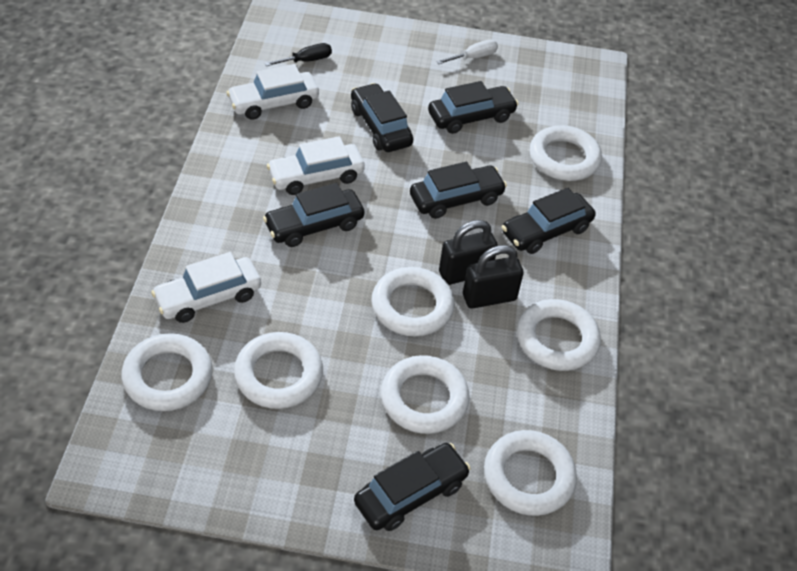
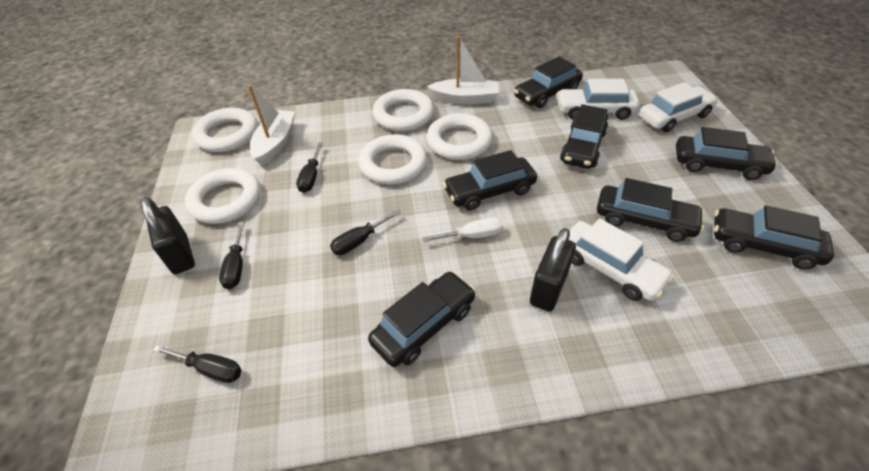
black car: 6 -> 7
black screwdriver: 1 -> 4
white boat: 0 -> 2
white ring: 7 -> 5

